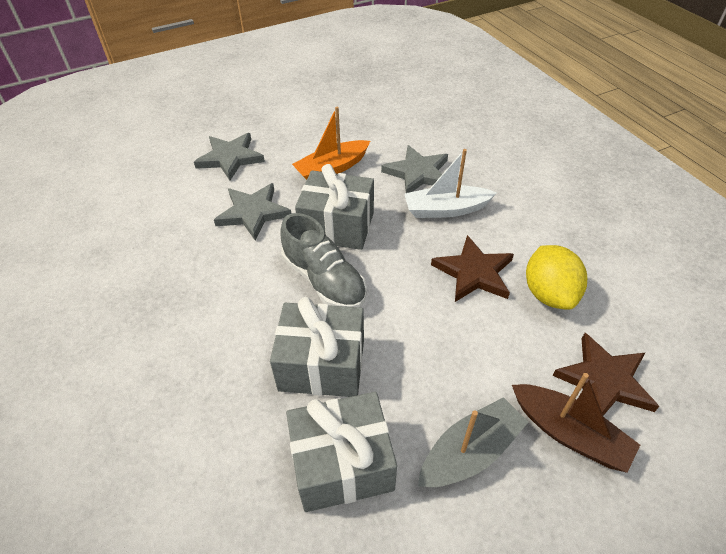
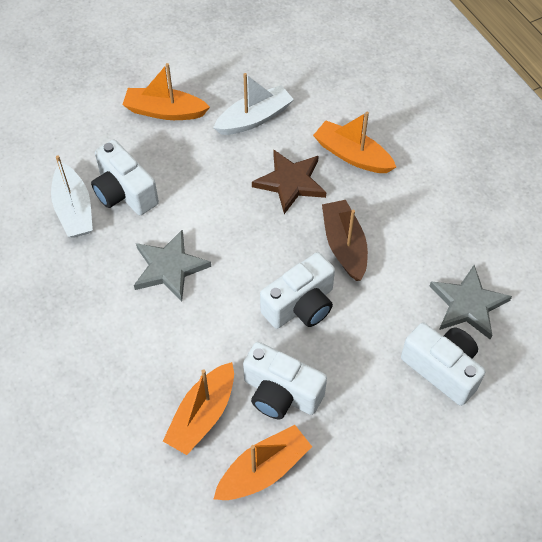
brown star: 2 -> 1
grey boat: 1 -> 0
grey gift: 3 -> 0
grey shoe: 1 -> 0
grey star: 3 -> 2
orange boat: 1 -> 4
white boat: 1 -> 2
white camera: 0 -> 4
yellow lemon: 1 -> 0

